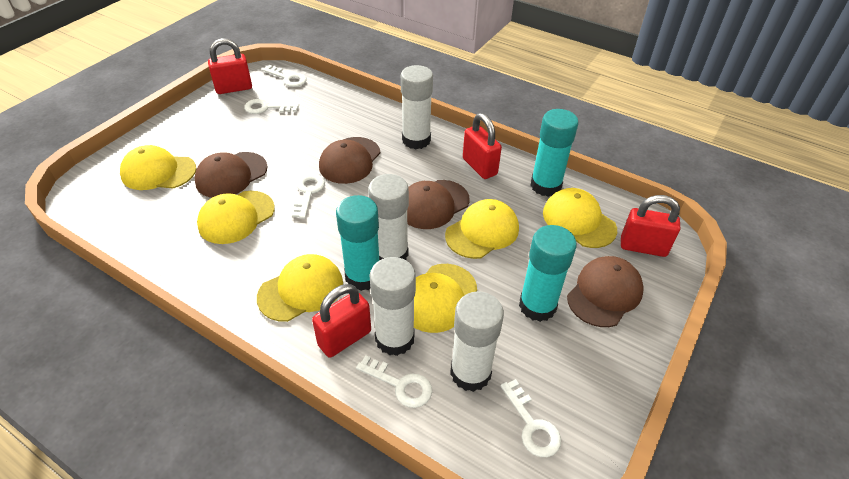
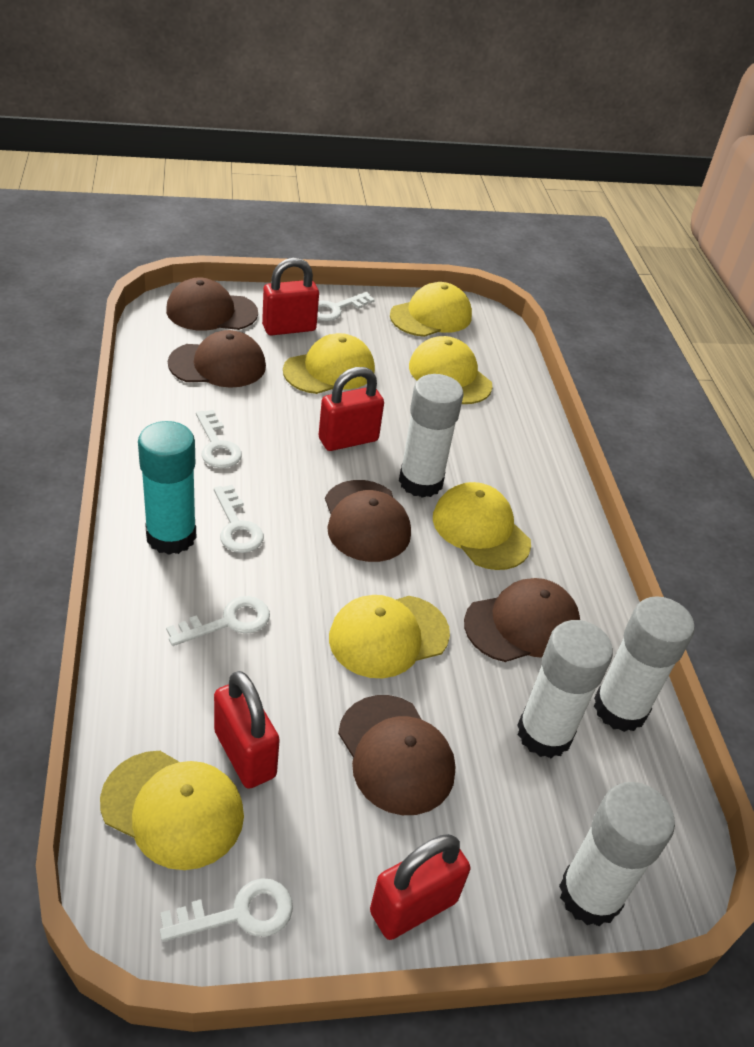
brown cap: 4 -> 5
turquoise glue stick: 3 -> 1

